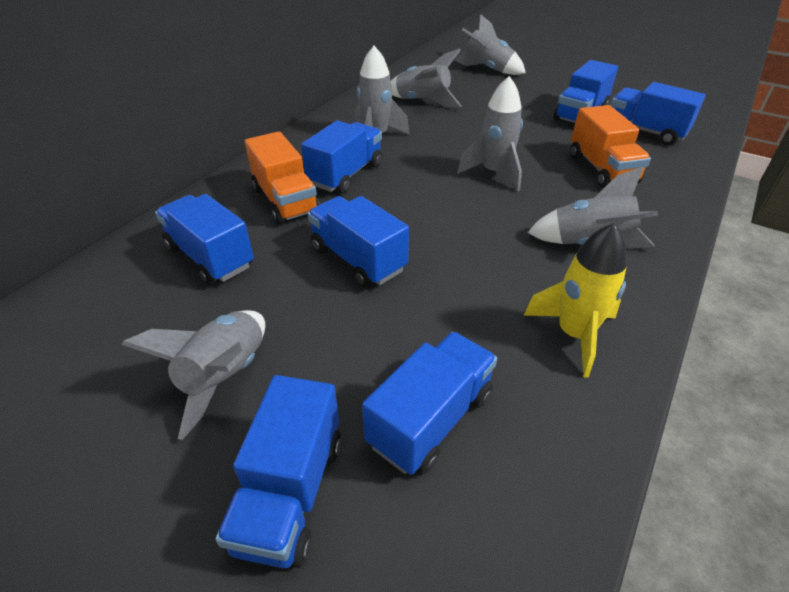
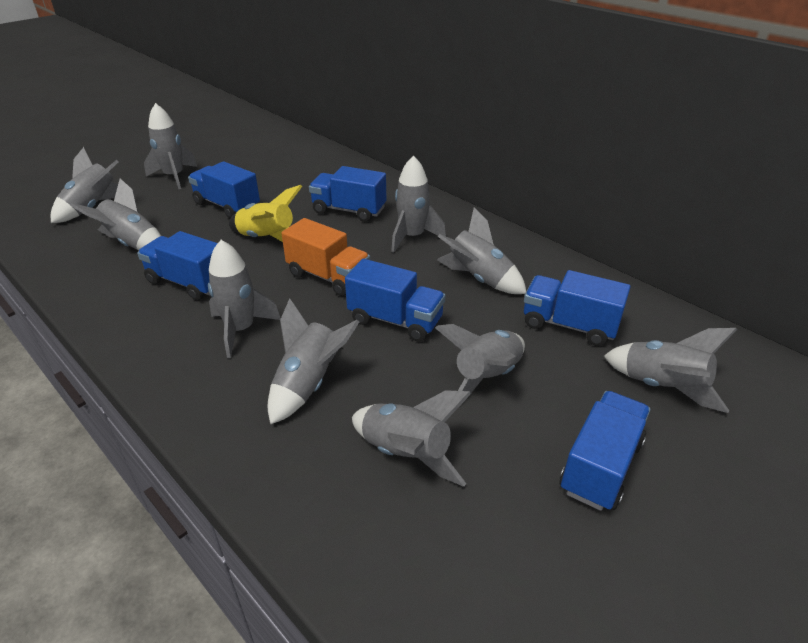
blue truck: 7 -> 6
grey rocket: 6 -> 10
orange truck: 2 -> 1

